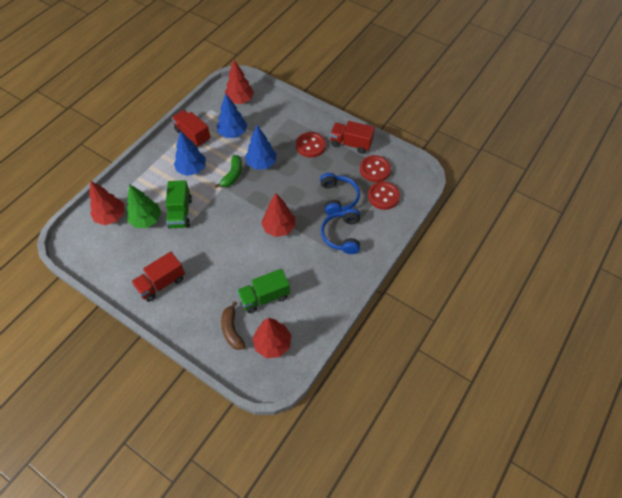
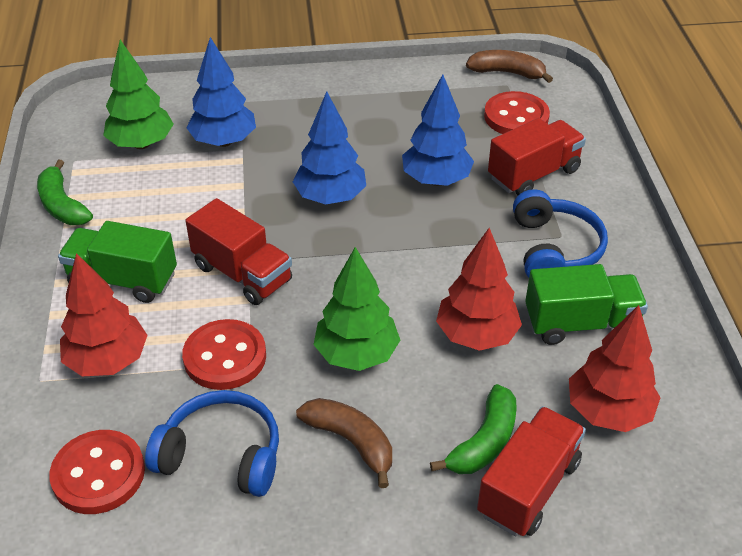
brown banana: 1 -> 2
green banana: 1 -> 2
green tree: 1 -> 2
red tree: 4 -> 3

